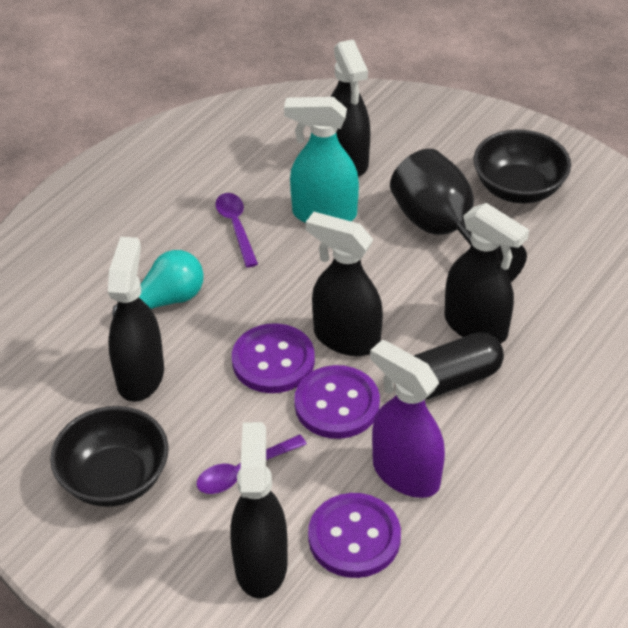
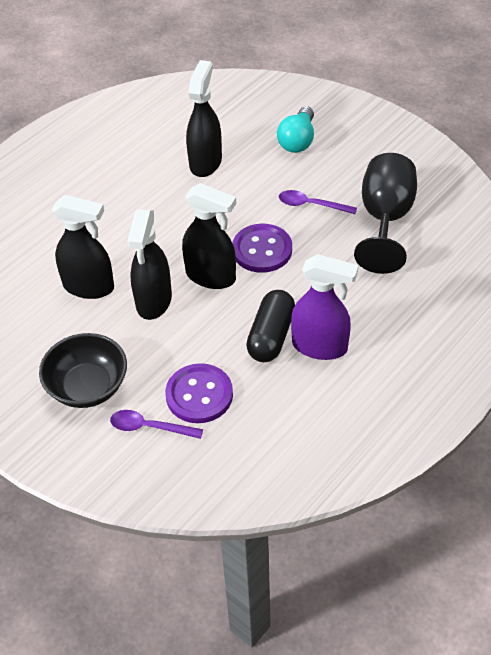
black bowl: 2 -> 1
black spray bottle: 5 -> 4
purple button: 3 -> 2
turquoise spray bottle: 1 -> 0

